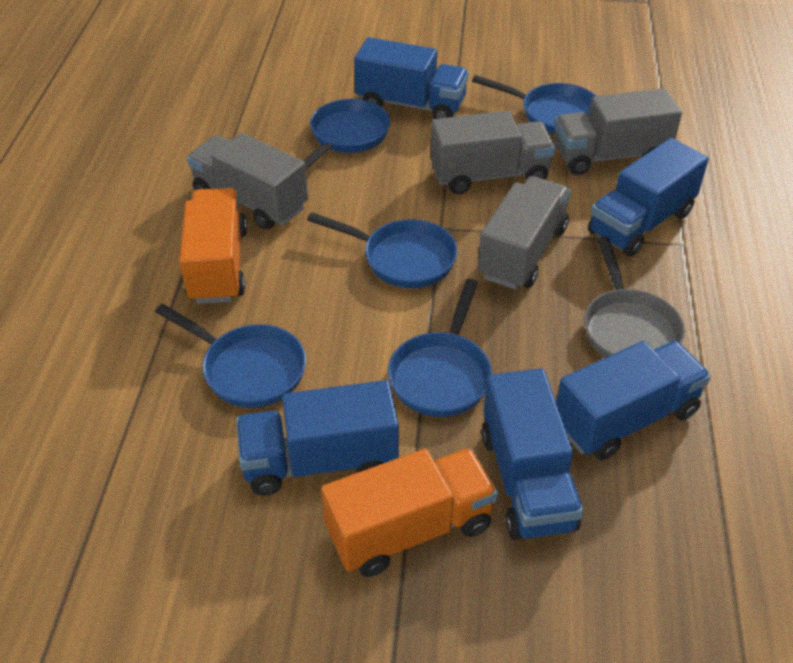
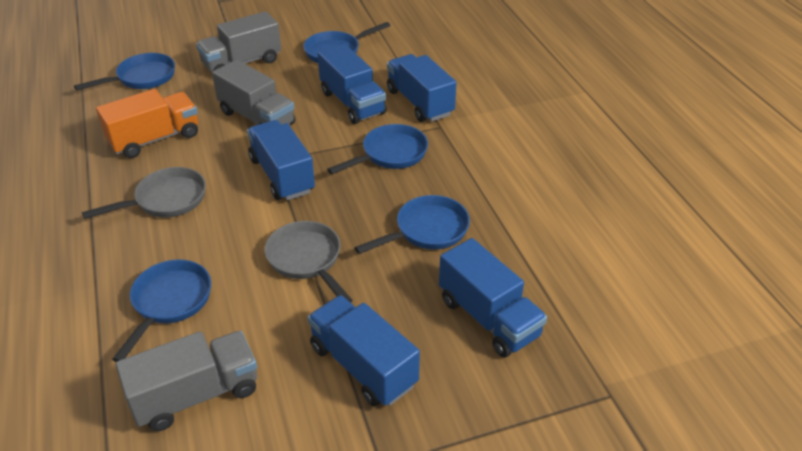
grey pan: 1 -> 2
grey truck: 4 -> 3
orange truck: 2 -> 1

